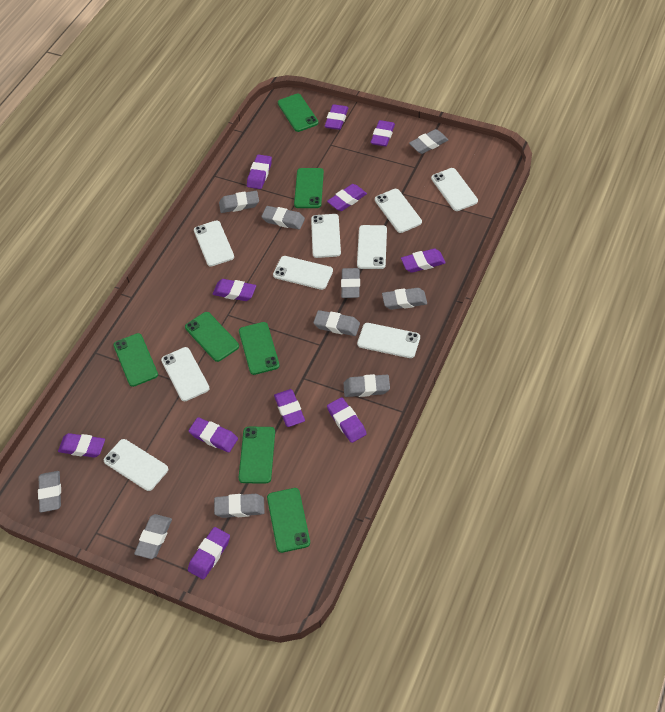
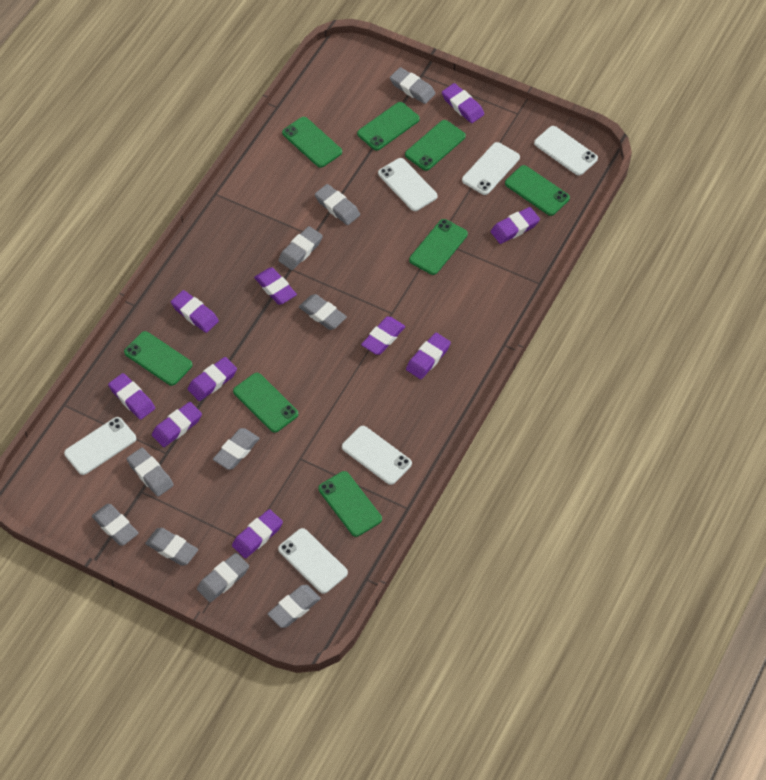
green phone: 7 -> 8
purple eraser: 11 -> 10
white phone: 9 -> 6

